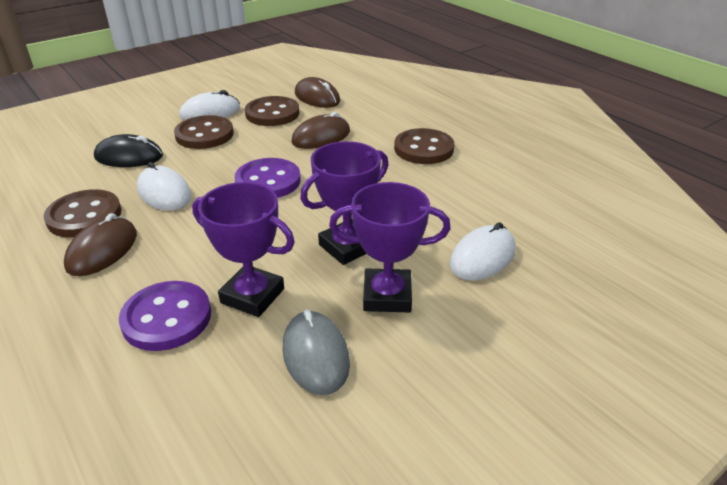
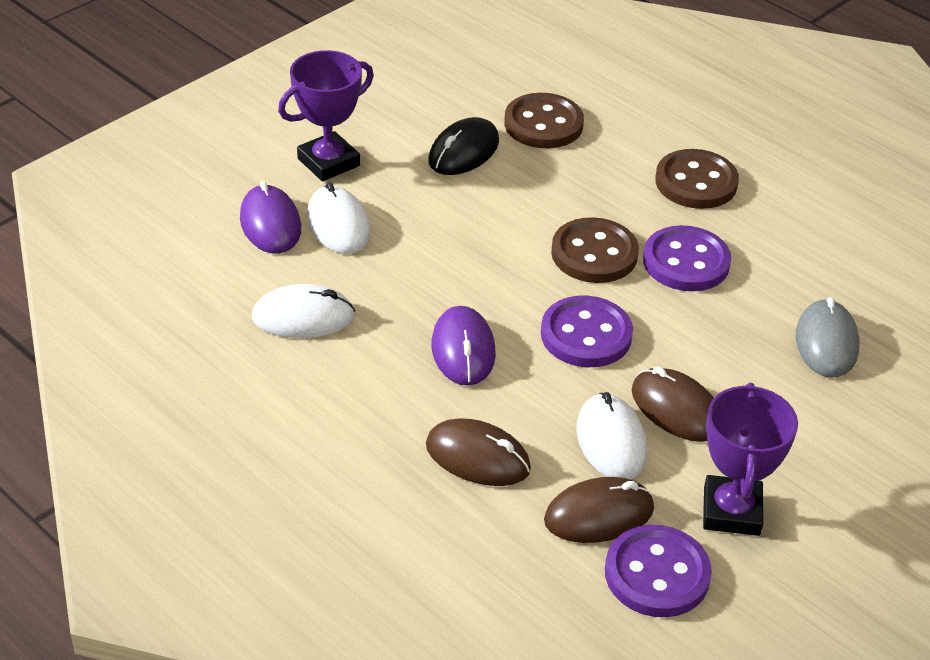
brown button: 4 -> 3
purple button: 2 -> 3
purple mouse: 0 -> 2
purple trophy: 3 -> 2

